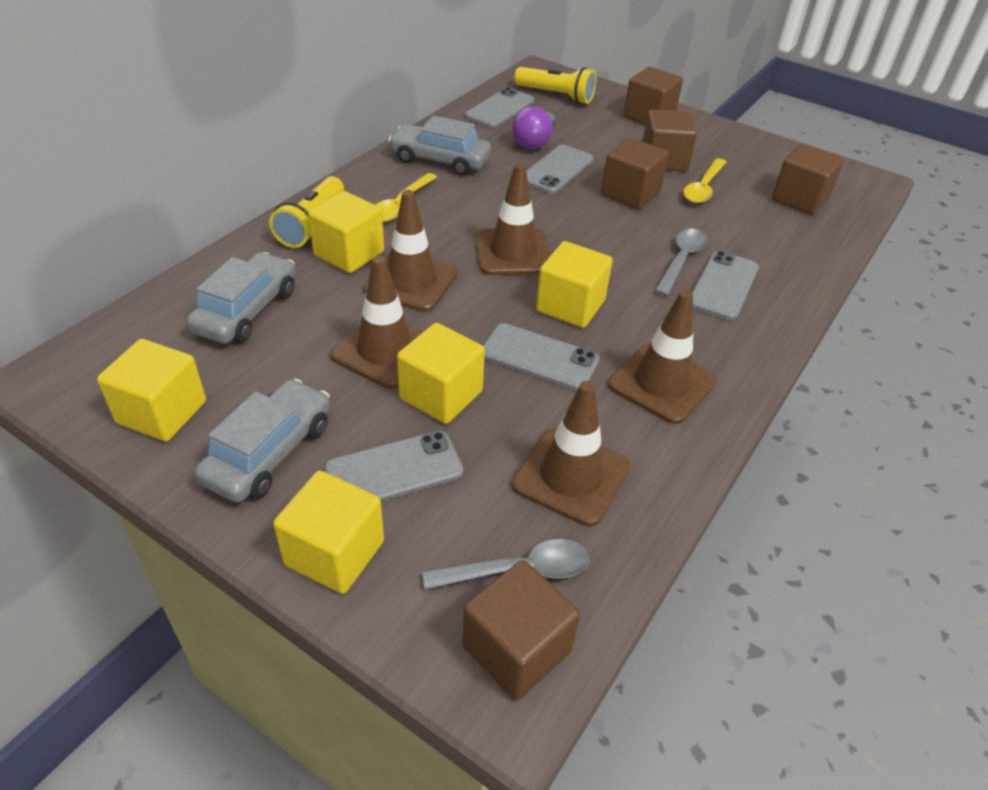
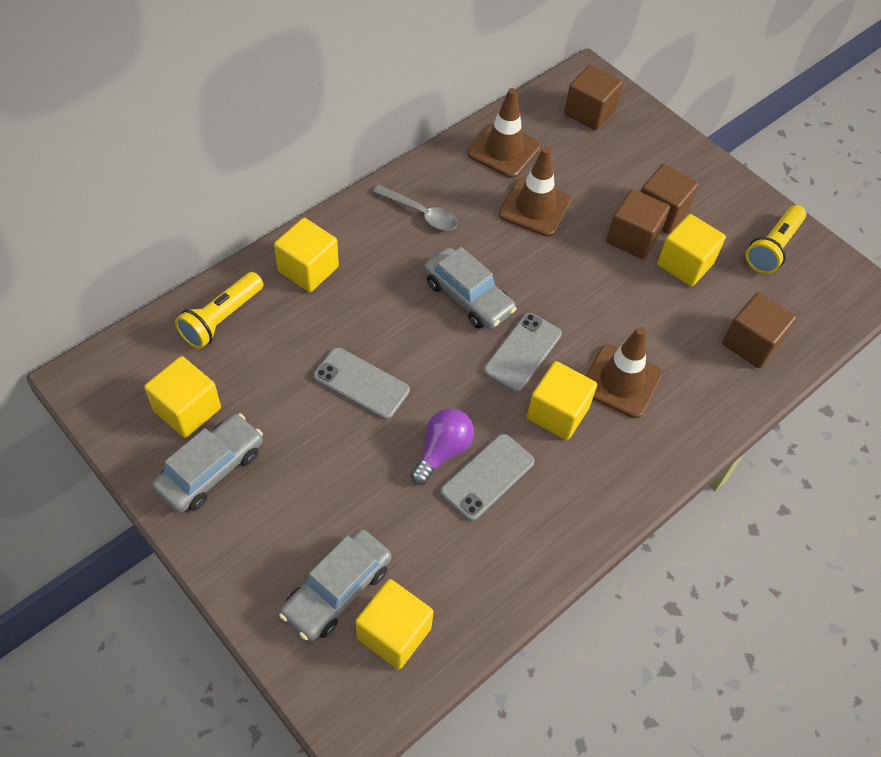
brown cube: 5 -> 4
brown traffic cone: 5 -> 3
grey phone: 5 -> 3
grey spoon: 2 -> 1
yellow spoon: 2 -> 0

